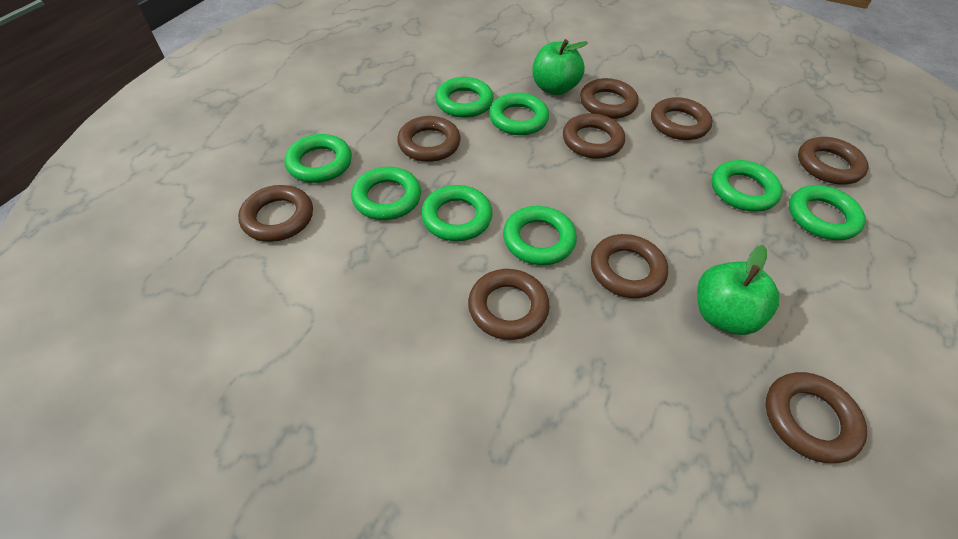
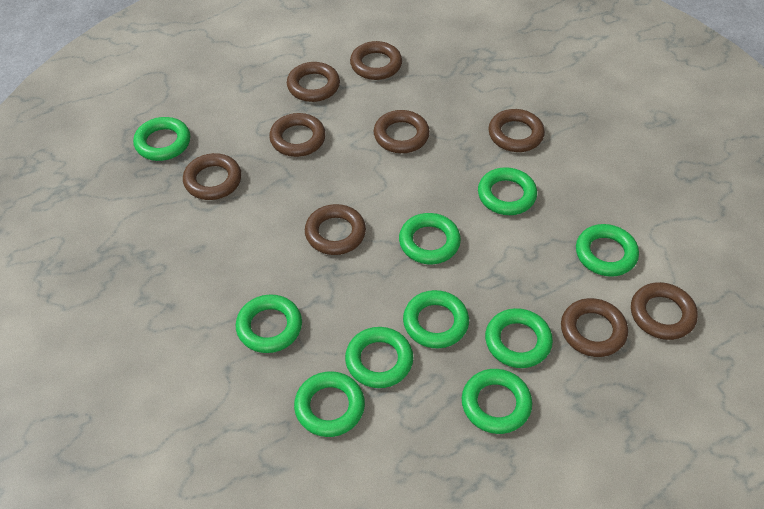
green apple: 2 -> 0
green ring: 8 -> 10

